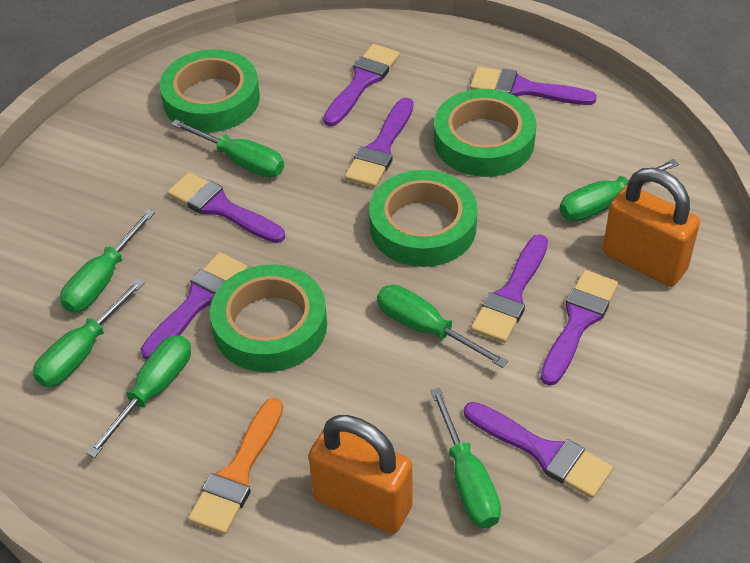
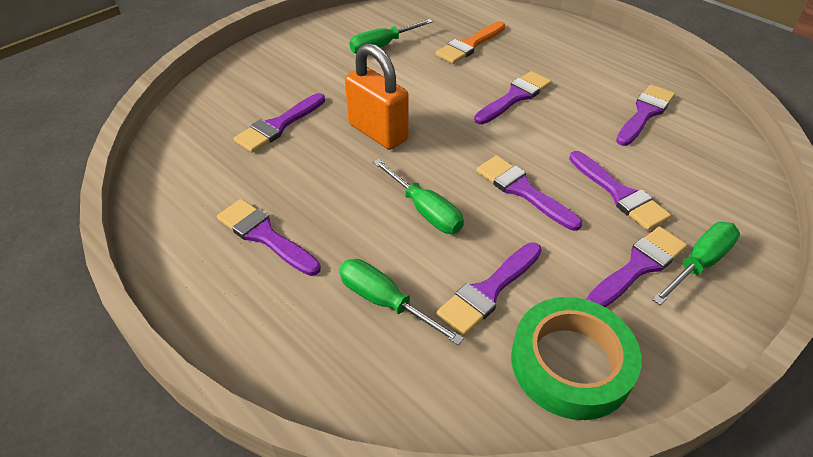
green screwdriver: 7 -> 4
green tape: 4 -> 1
orange padlock: 2 -> 1

